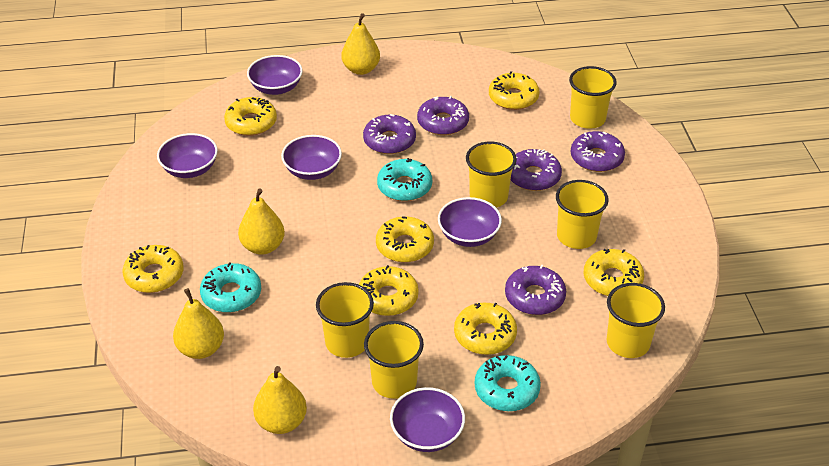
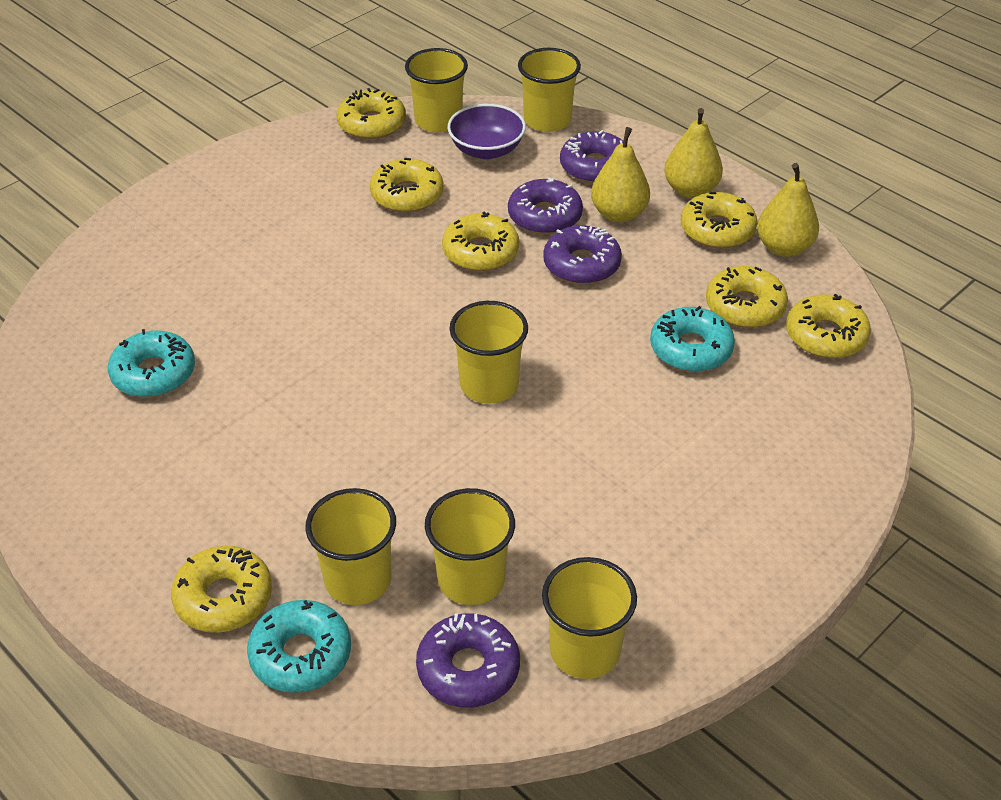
purple bowl: 5 -> 1
purple donut: 5 -> 4
yellow pear: 4 -> 3

